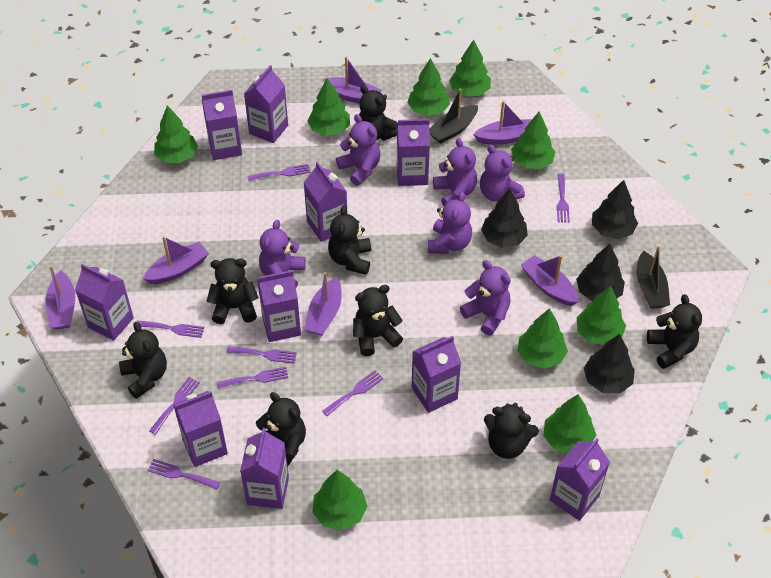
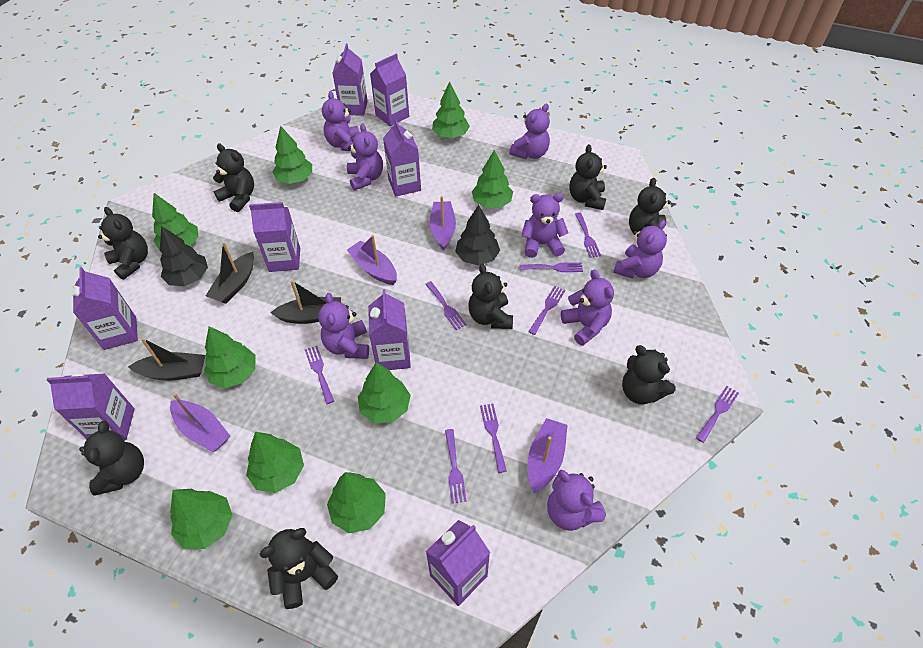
black boat: 2 -> 3
black tree: 4 -> 2
purple boat: 6 -> 4
purple carton: 10 -> 8
purple teddy bear: 6 -> 8

